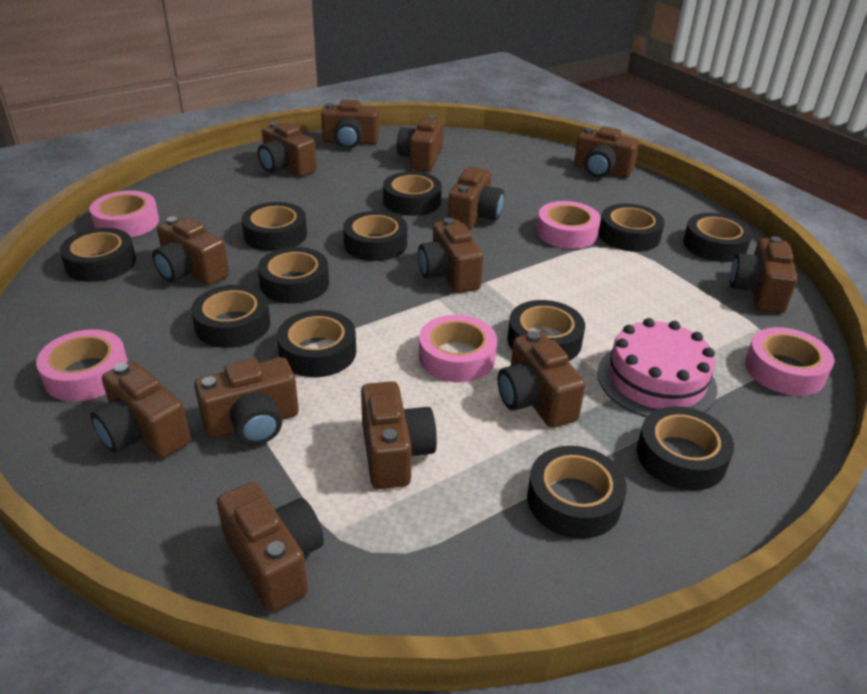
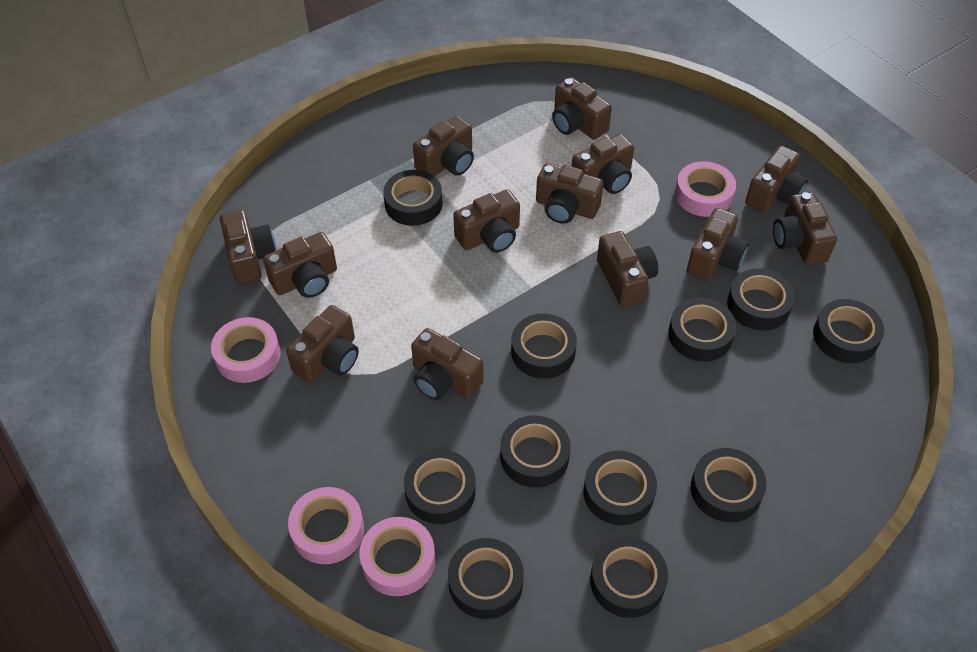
black tape: 12 -> 11
pink cake: 1 -> 0
pink tape: 5 -> 4

